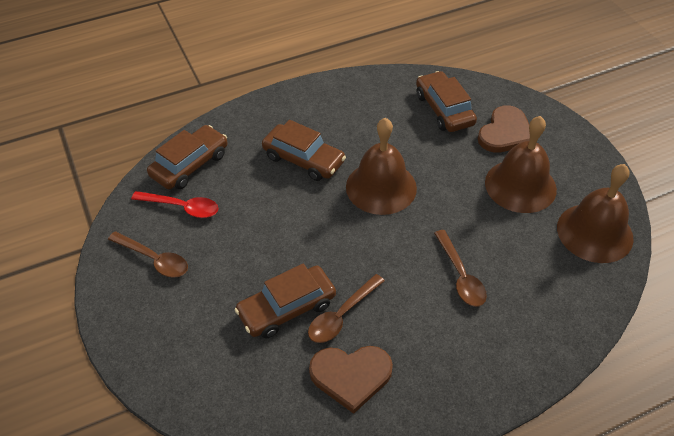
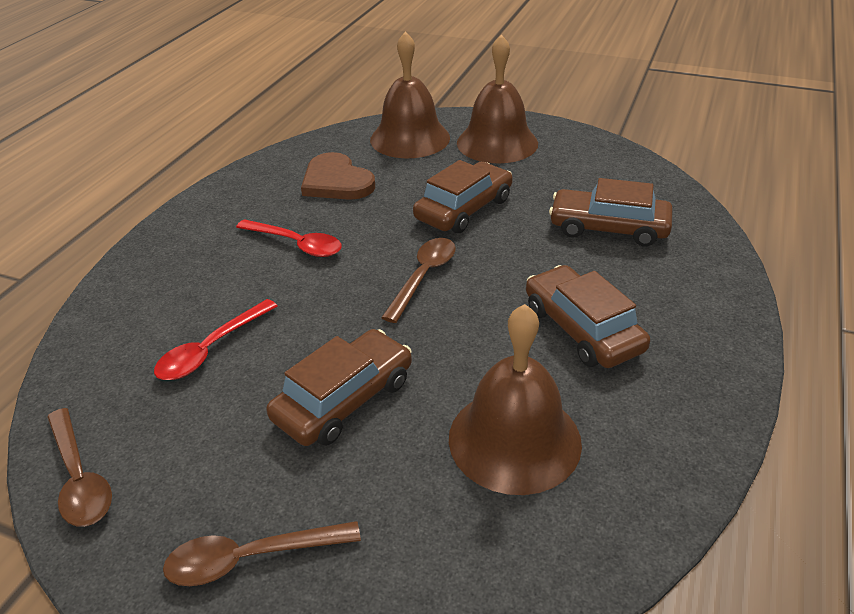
brown heart: 2 -> 1
red spoon: 1 -> 2

